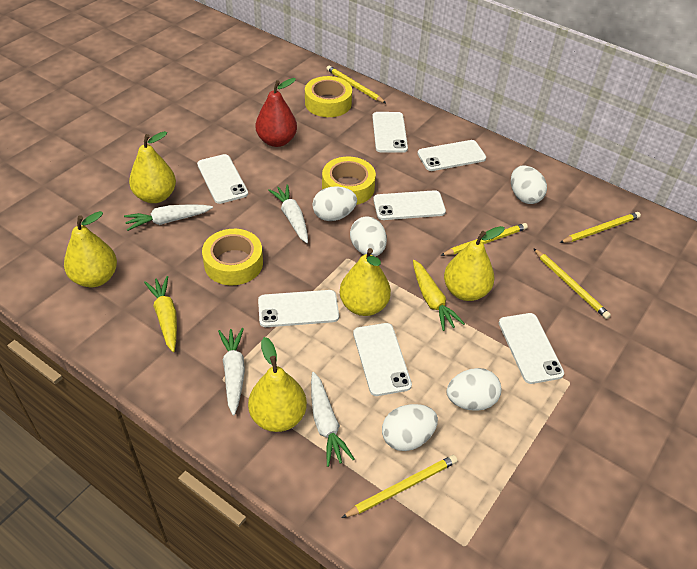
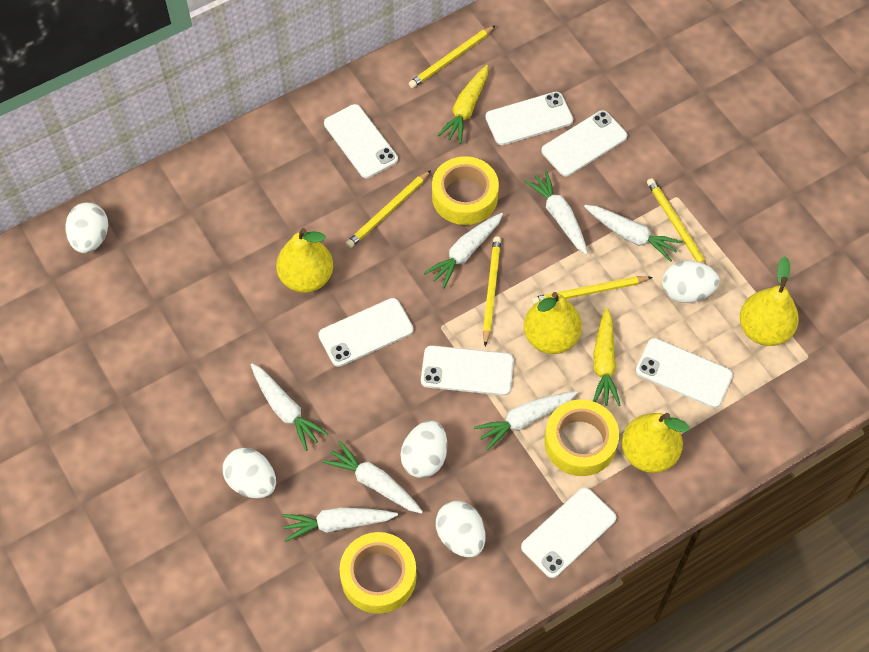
red pear: 1 -> 0
white carrot: 4 -> 7
yellow pear: 5 -> 4

